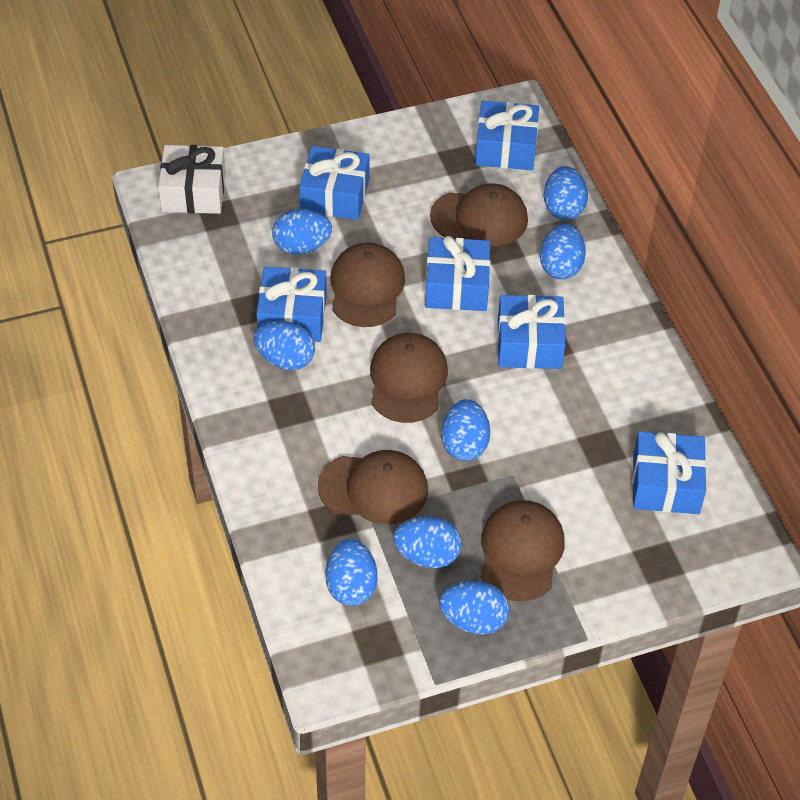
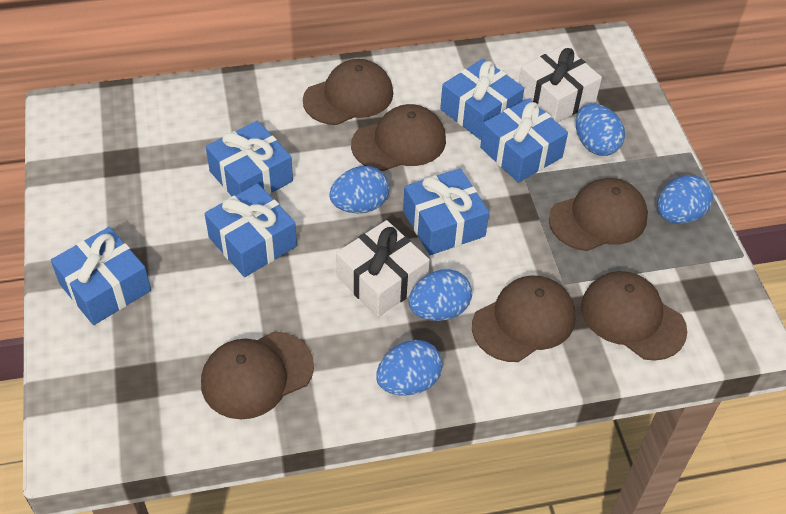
blue egg: 8 -> 5
brown cap: 5 -> 6
white gift: 1 -> 2

